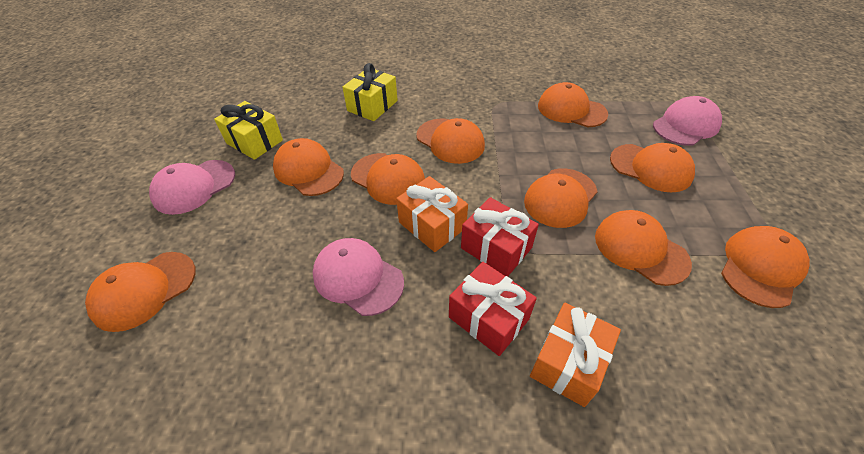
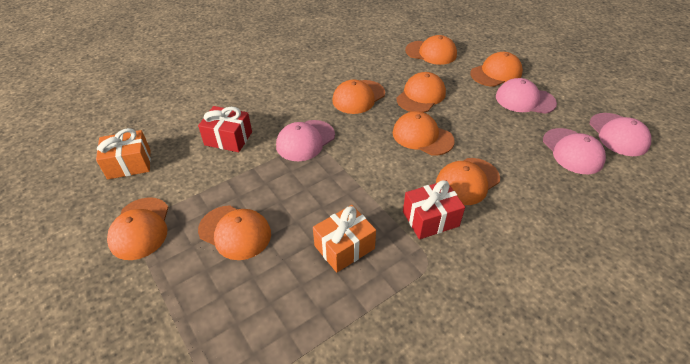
orange cap: 9 -> 8
pink cap: 3 -> 4
yellow gift: 2 -> 0

